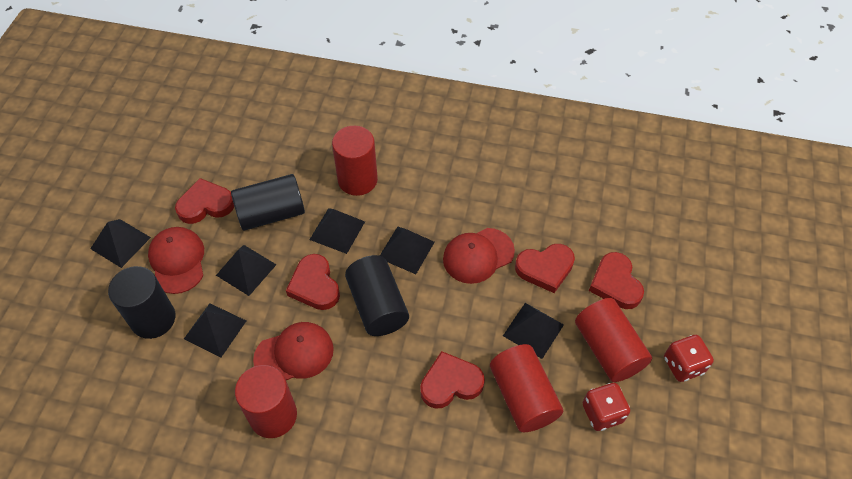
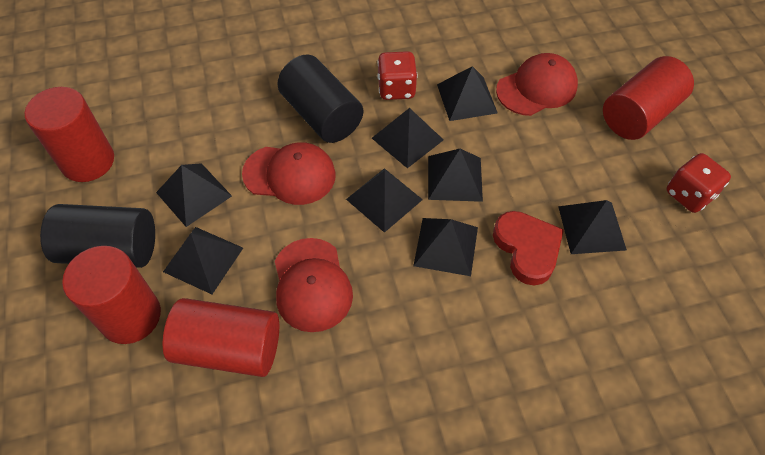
black cylinder: 3 -> 2
black pyramid: 6 -> 8
red heart: 5 -> 1

